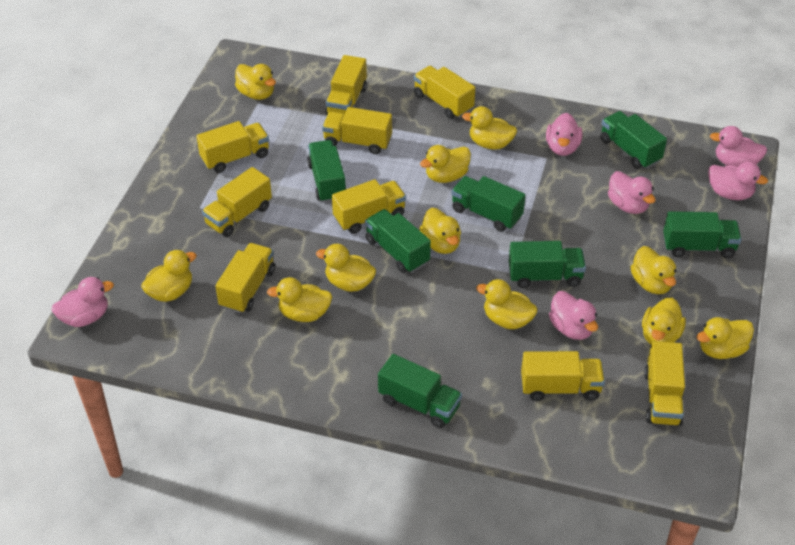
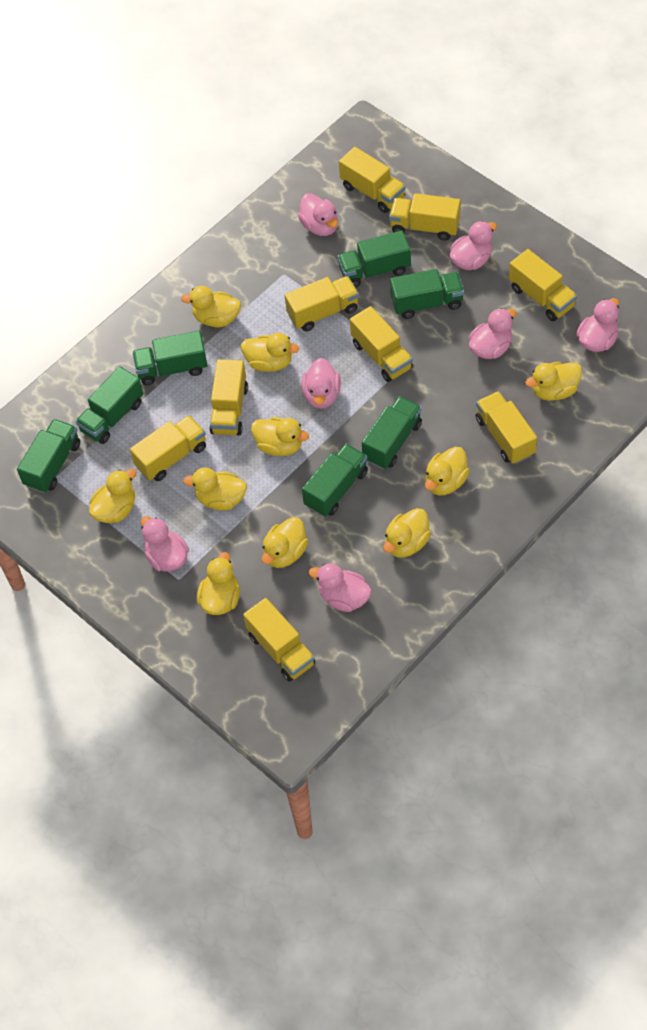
pink duck: 6 -> 7
yellow duck: 11 -> 10

